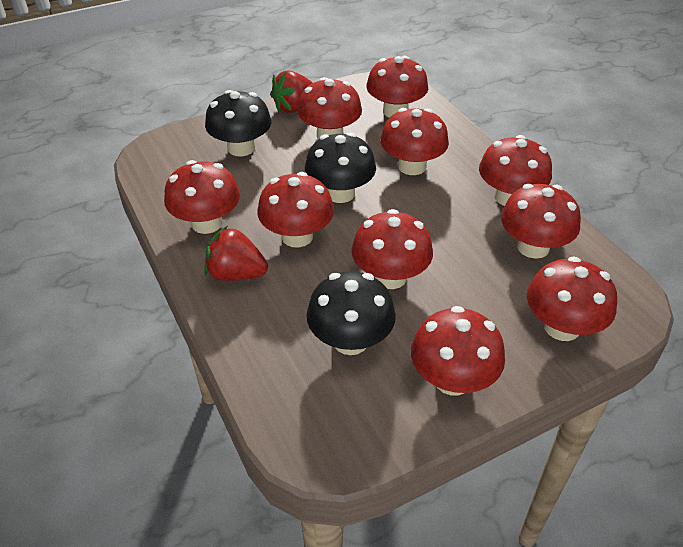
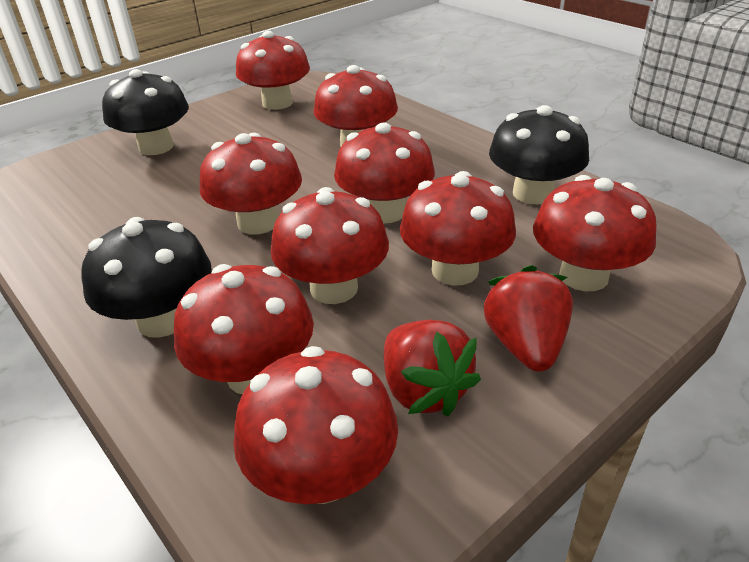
red mushroom: 10 -> 9

